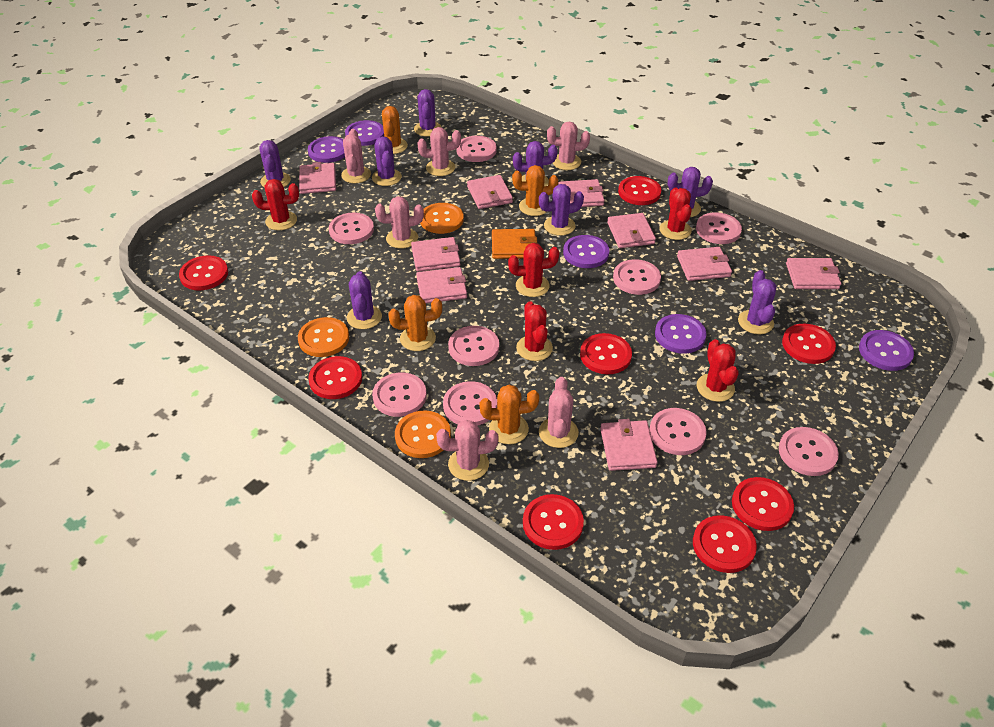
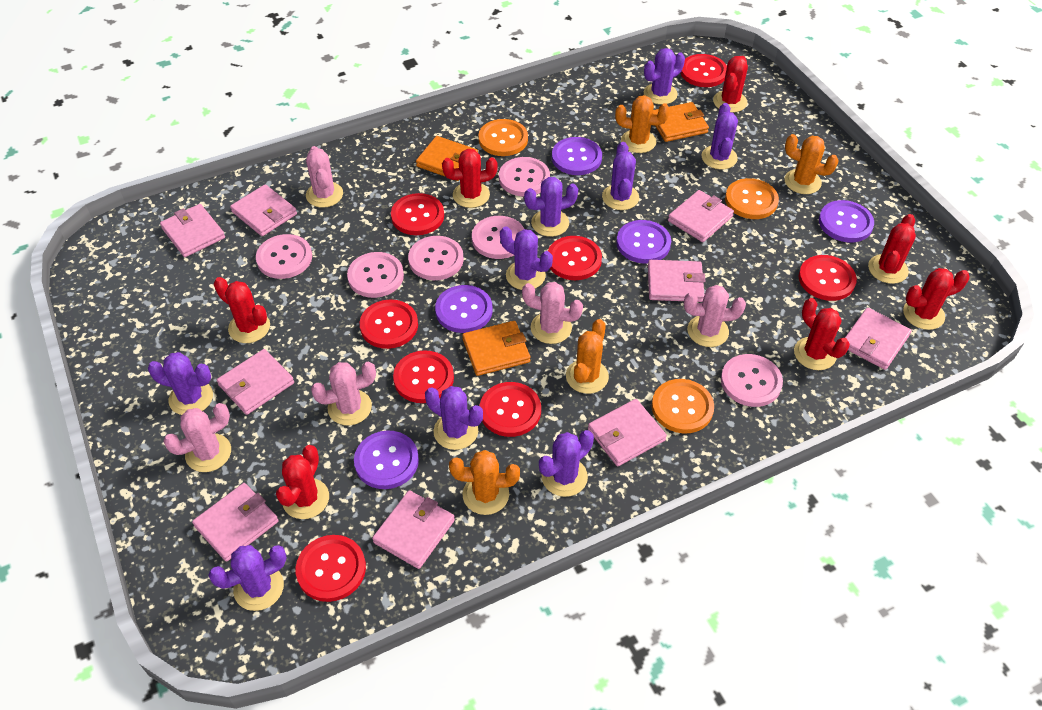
orange wallet: 1 -> 3
pink button: 9 -> 6
pink cactus: 6 -> 5
purple cactus: 8 -> 9
red cactus: 5 -> 7

